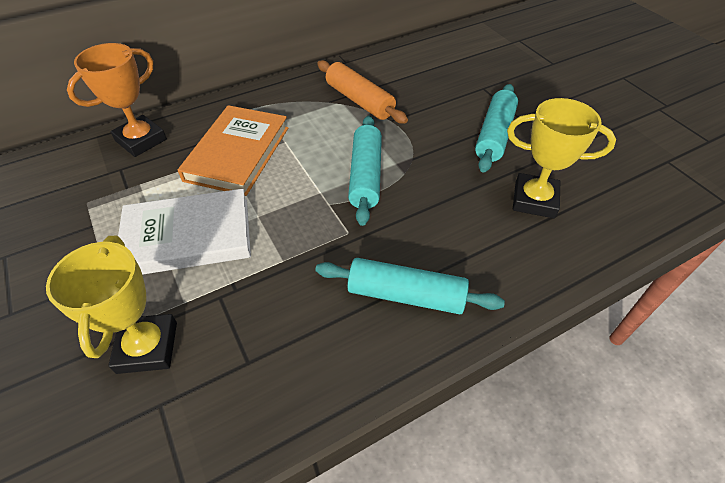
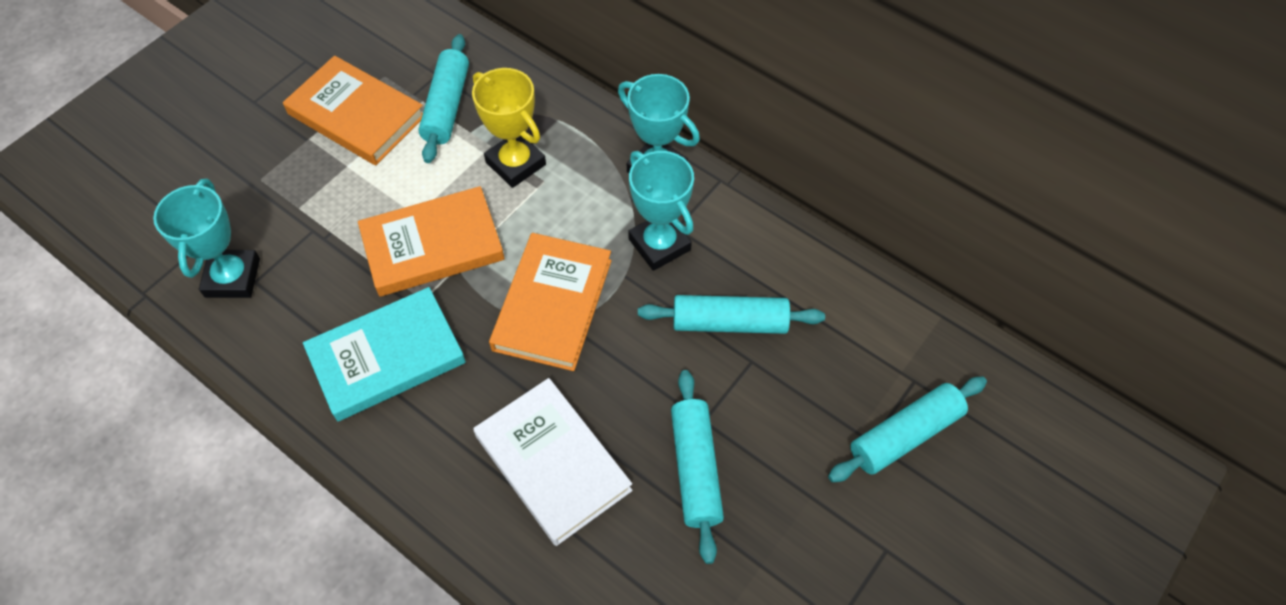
orange book: 1 -> 3
orange rolling pin: 1 -> 0
orange trophy: 1 -> 0
turquoise book: 0 -> 1
turquoise rolling pin: 3 -> 4
turquoise trophy: 0 -> 3
yellow trophy: 2 -> 1

